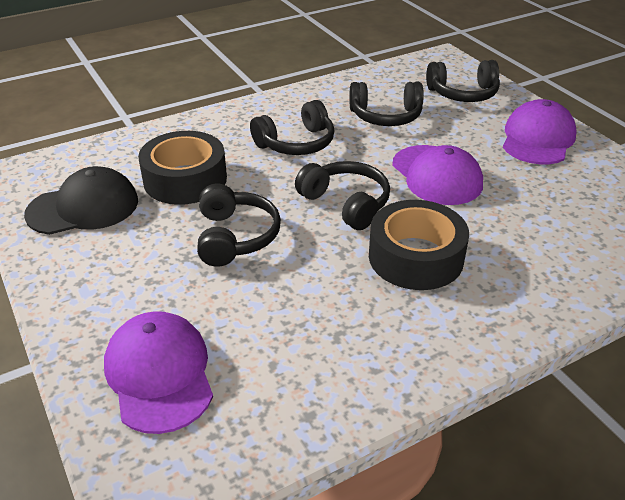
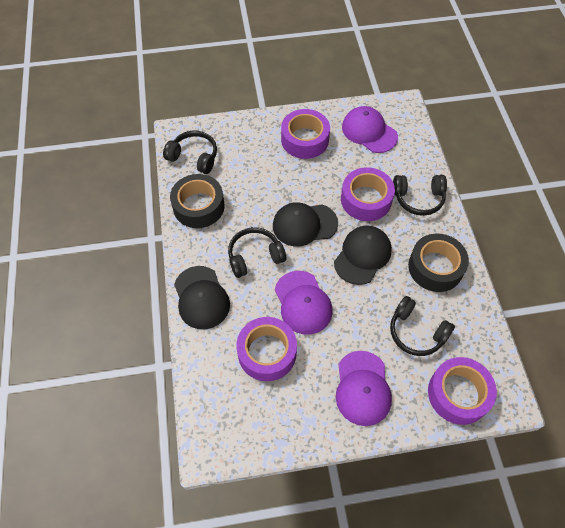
black cap: 1 -> 3
black headphones: 5 -> 4
purple tape: 0 -> 4

